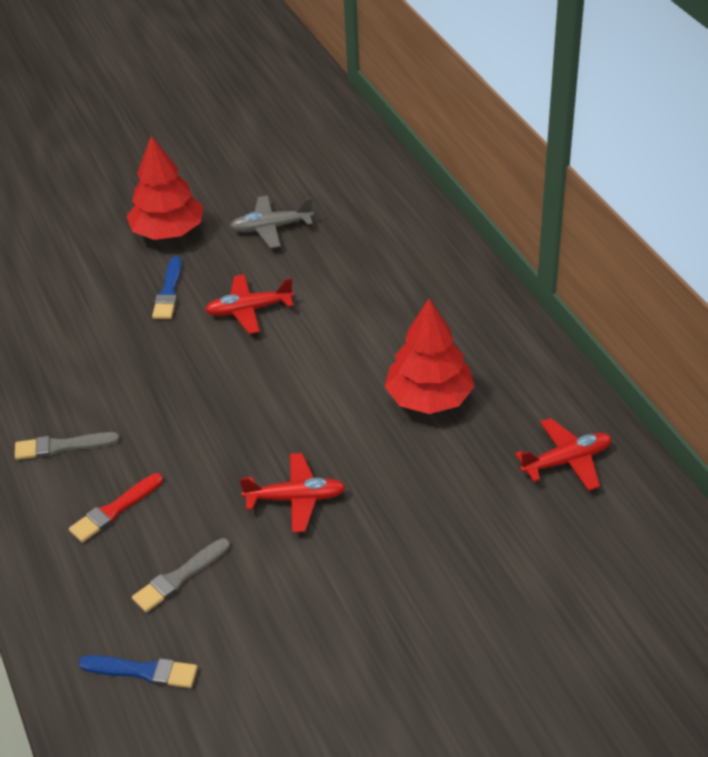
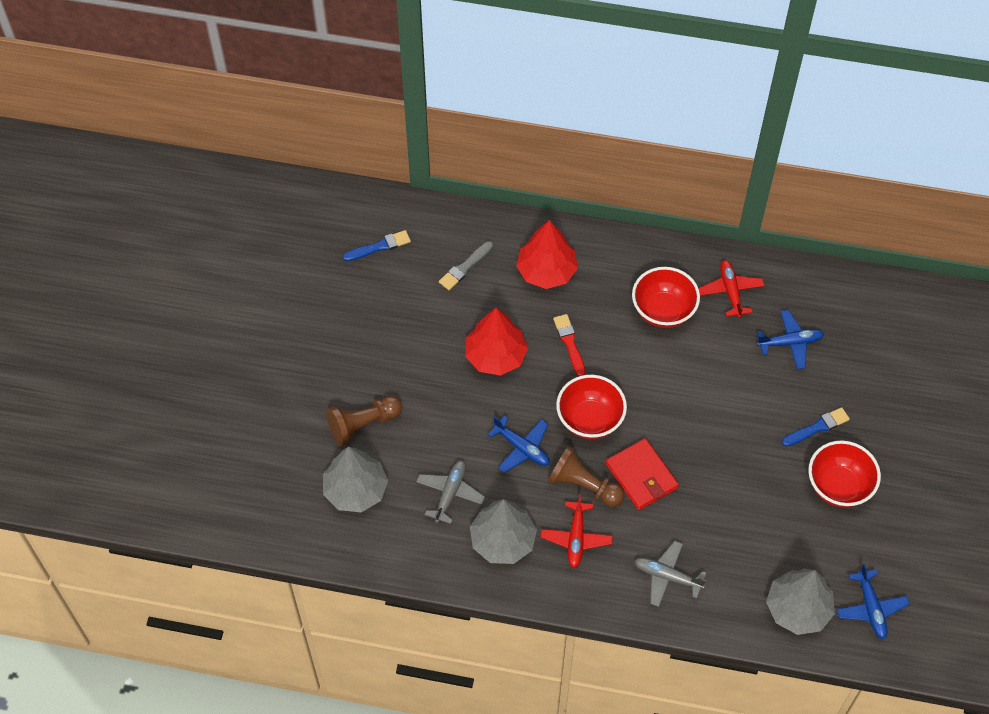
blue plane: 0 -> 3
brown pawn: 0 -> 2
grey brush: 2 -> 1
grey plane: 1 -> 2
grey tree: 0 -> 3
red bowl: 0 -> 3
red plane: 3 -> 2
red wallet: 0 -> 1

